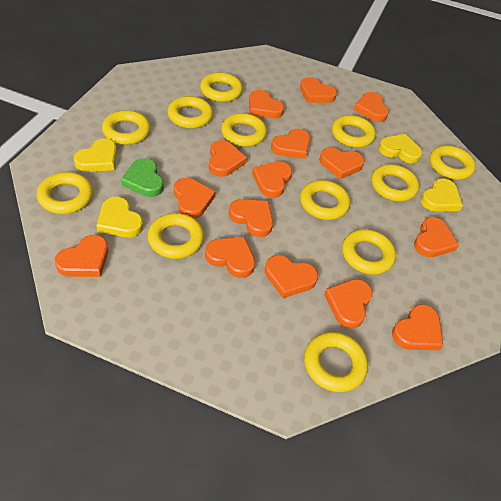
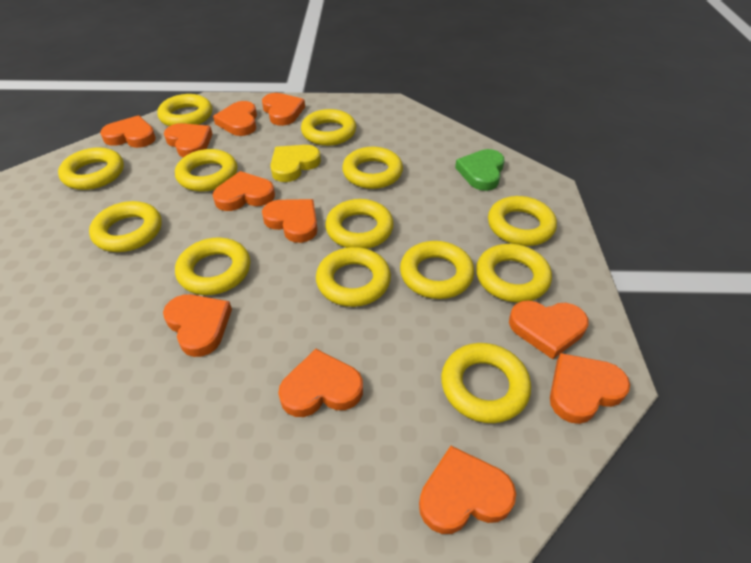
orange heart: 15 -> 11
yellow heart: 4 -> 1
yellow ring: 12 -> 13

